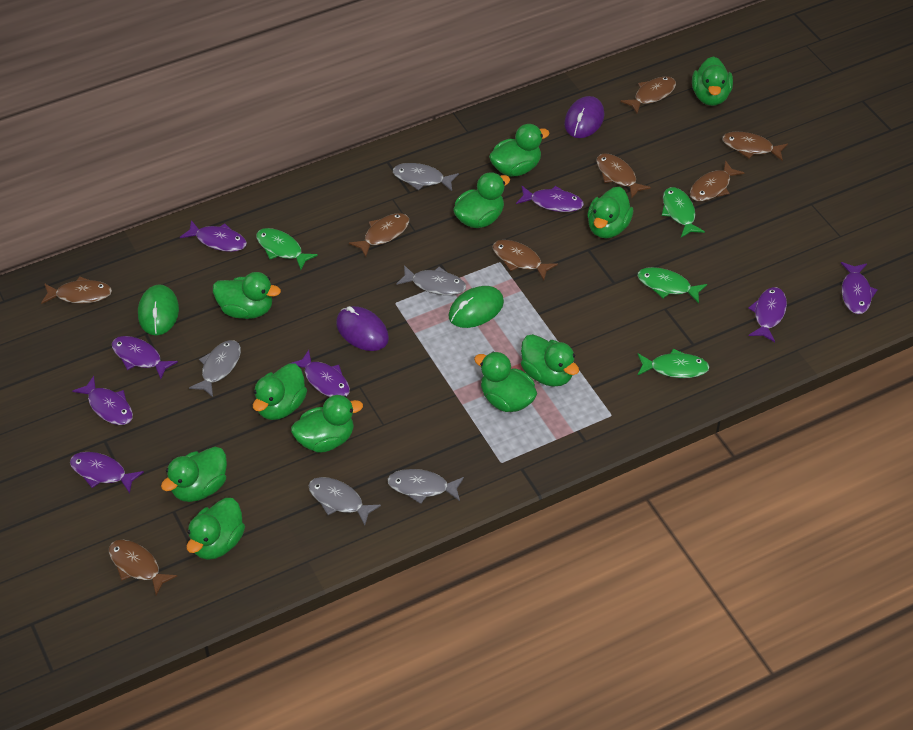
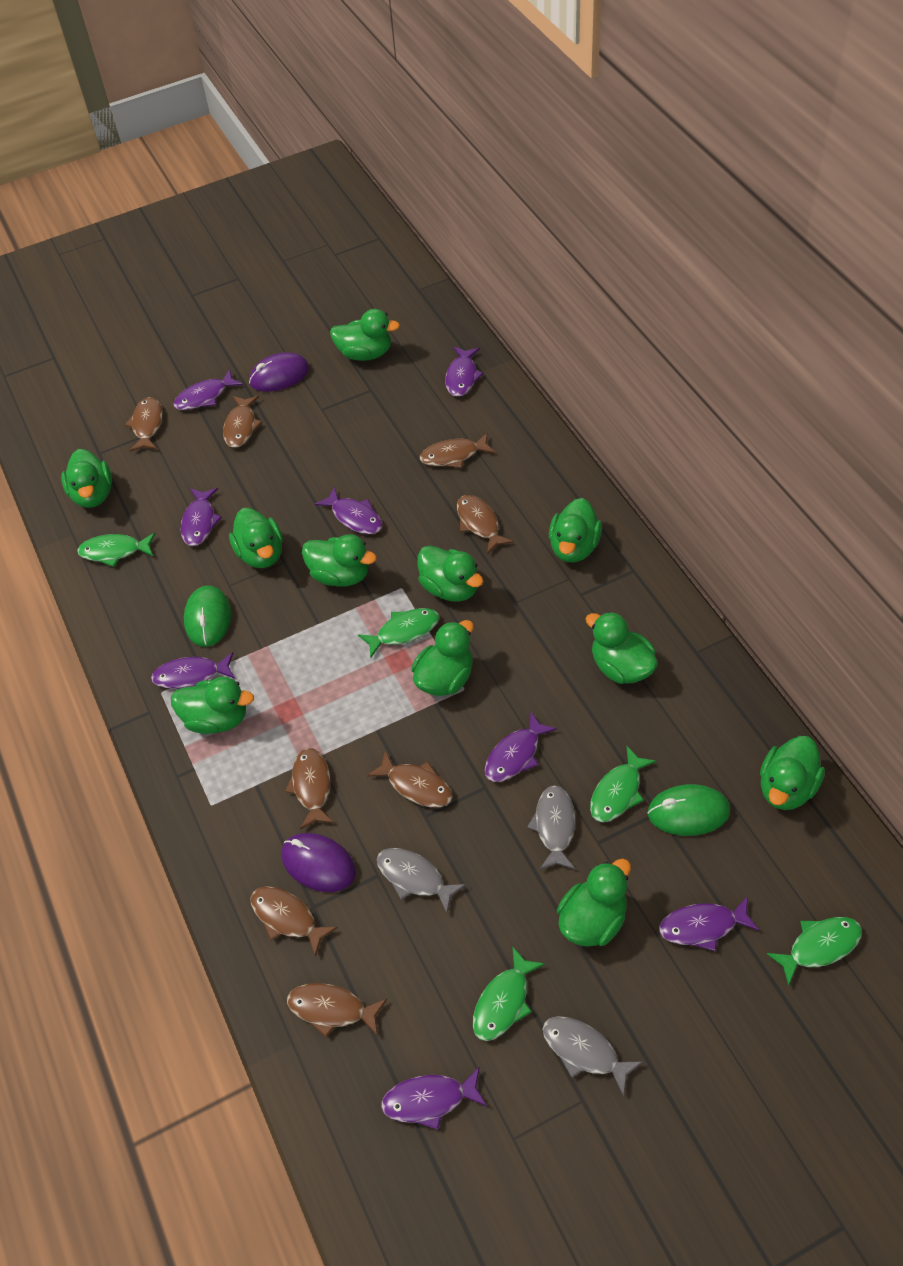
green fish: 4 -> 5
grey fish: 5 -> 3

